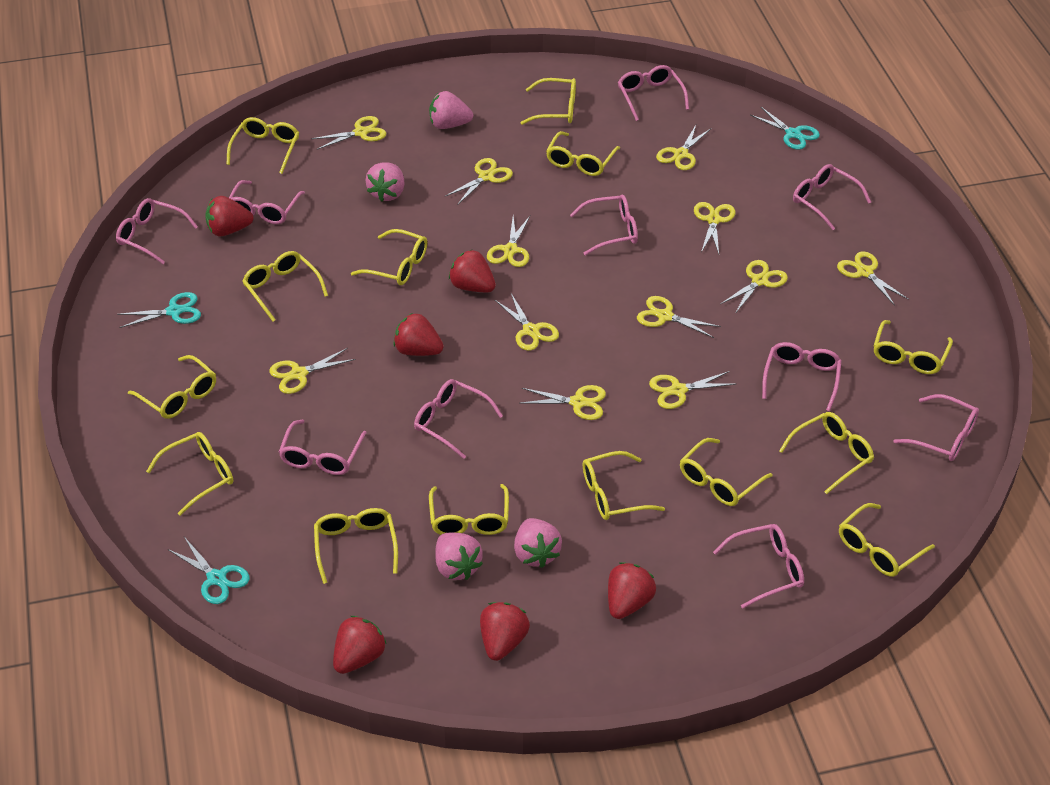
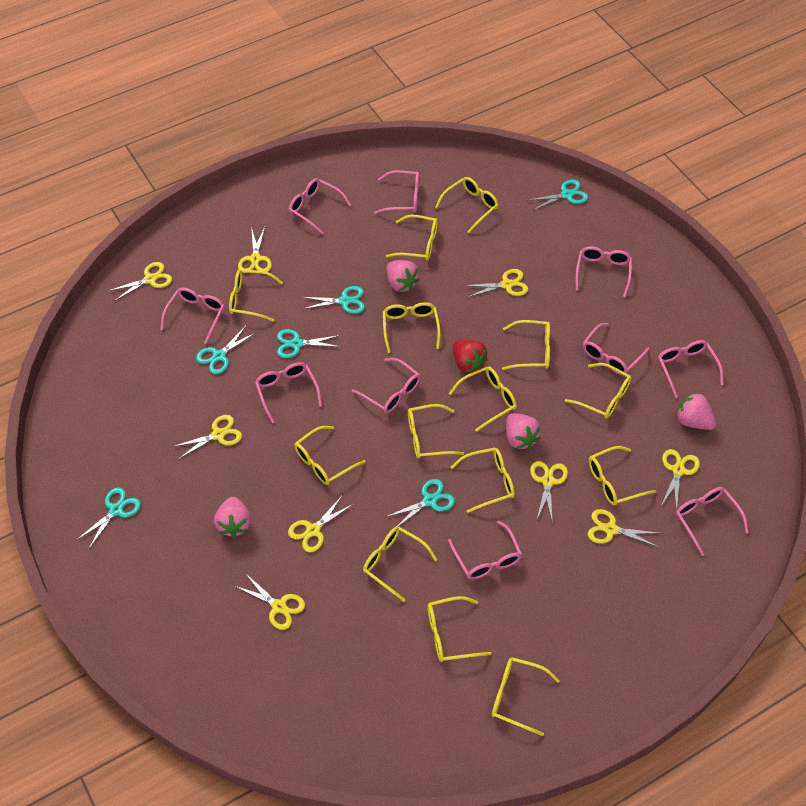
red strawberry: 6 -> 1
turquoise scissors: 3 -> 6
yellow scissors: 12 -> 9

